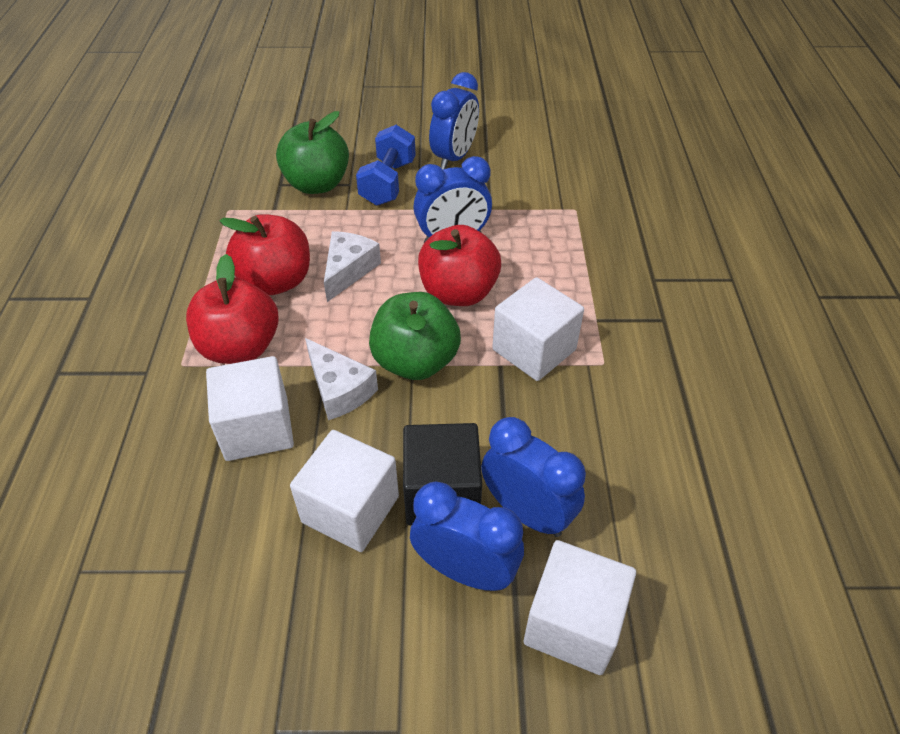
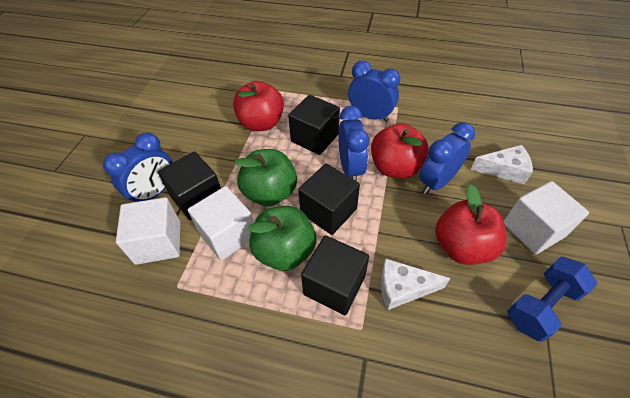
black cube: 1 -> 4
white cube: 4 -> 3

